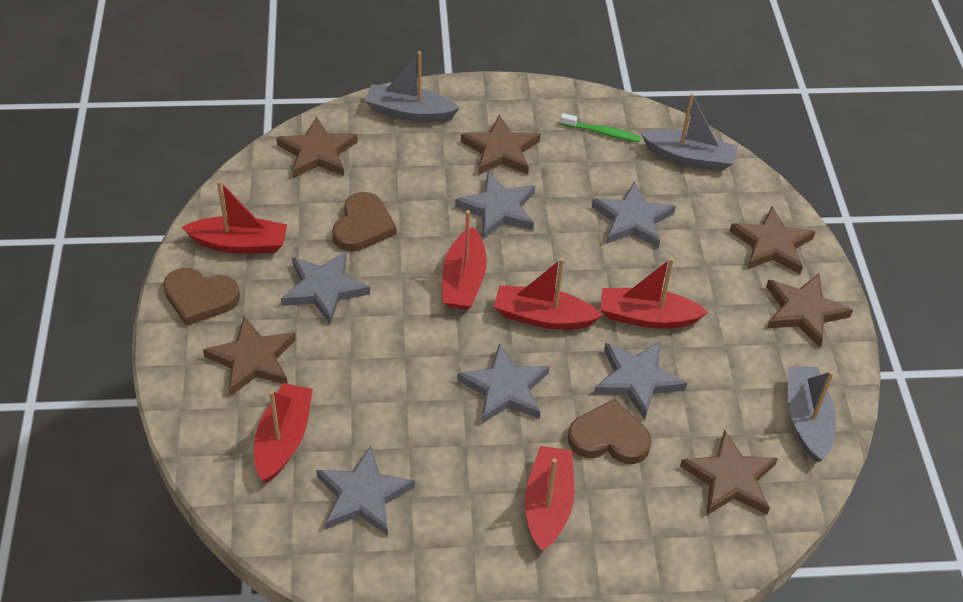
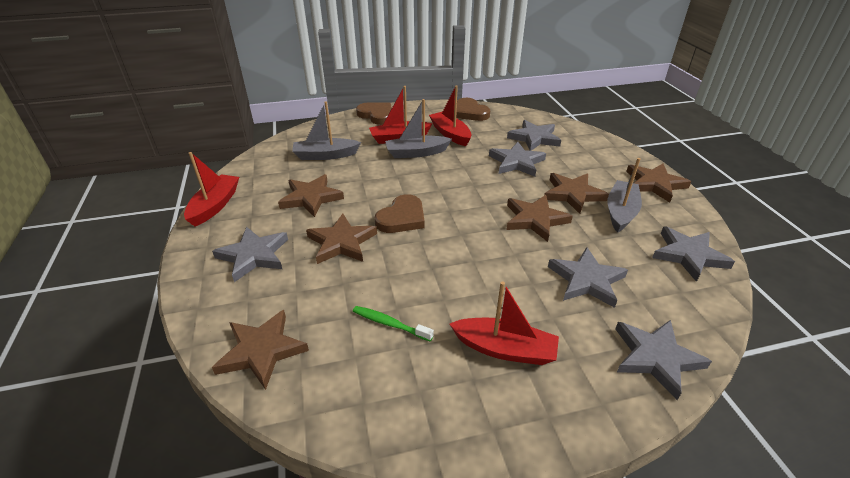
red boat: 6 -> 4

